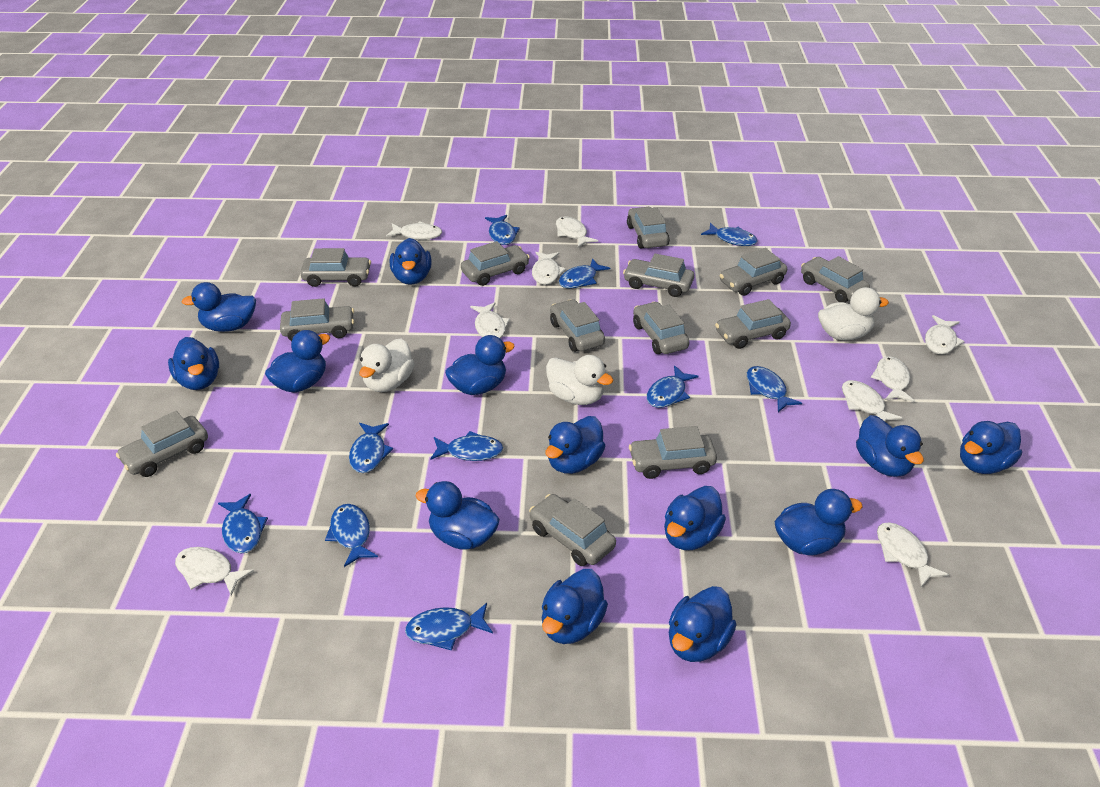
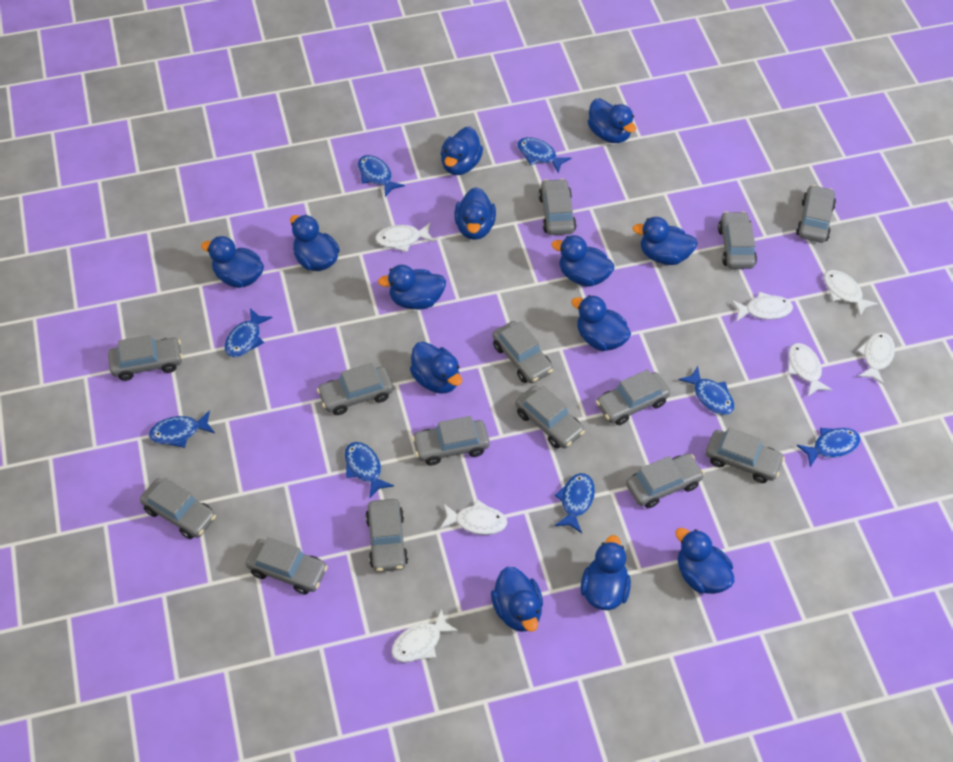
blue fish: 10 -> 8
grey car: 13 -> 14
white duck: 3 -> 0
white fish: 9 -> 7

